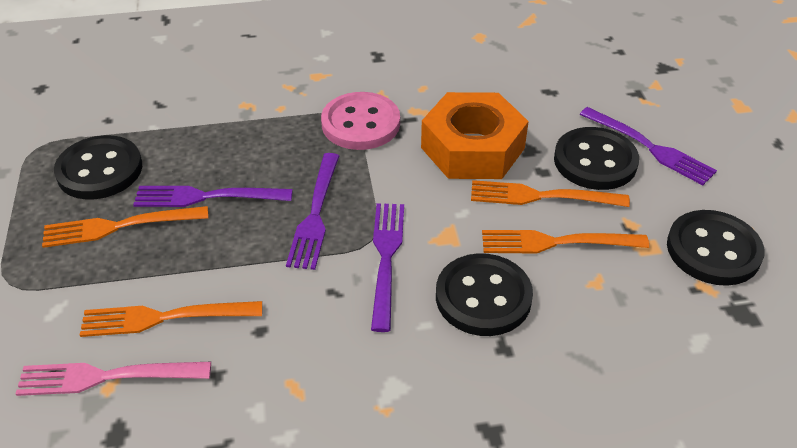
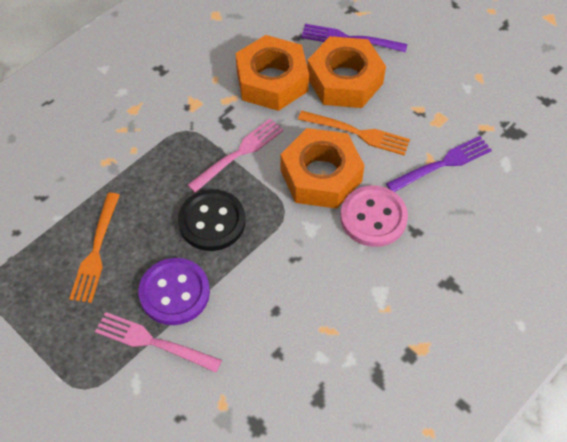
black button: 4 -> 1
orange fork: 4 -> 2
orange nut: 1 -> 3
pink fork: 1 -> 2
purple button: 0 -> 1
purple fork: 4 -> 2

